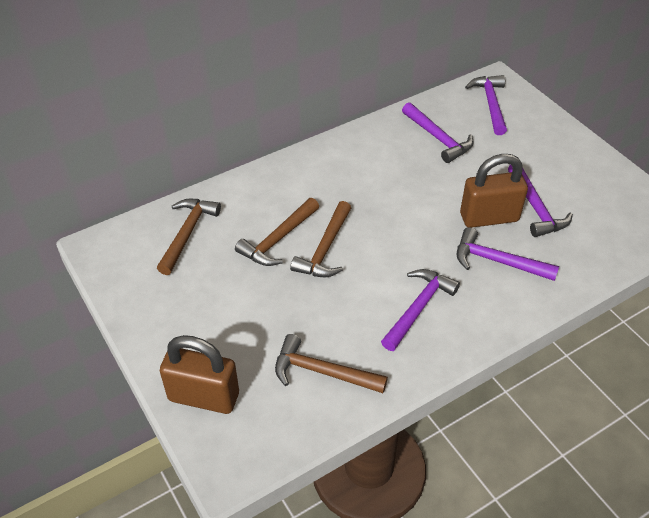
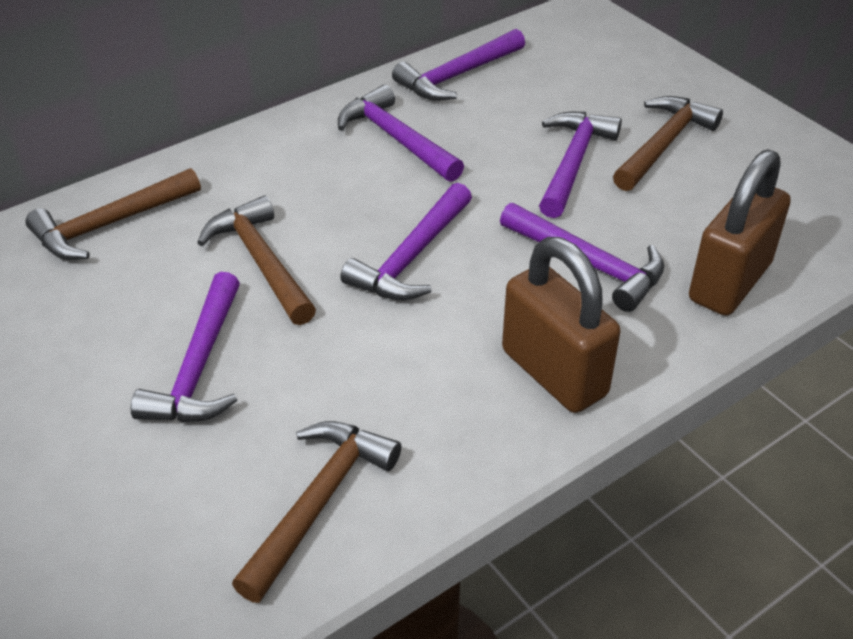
purple hammer: 5 -> 6

